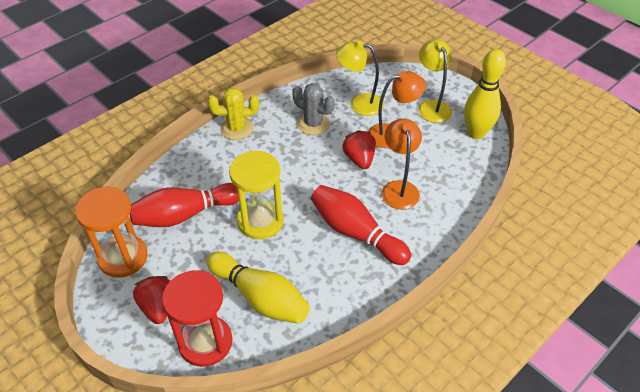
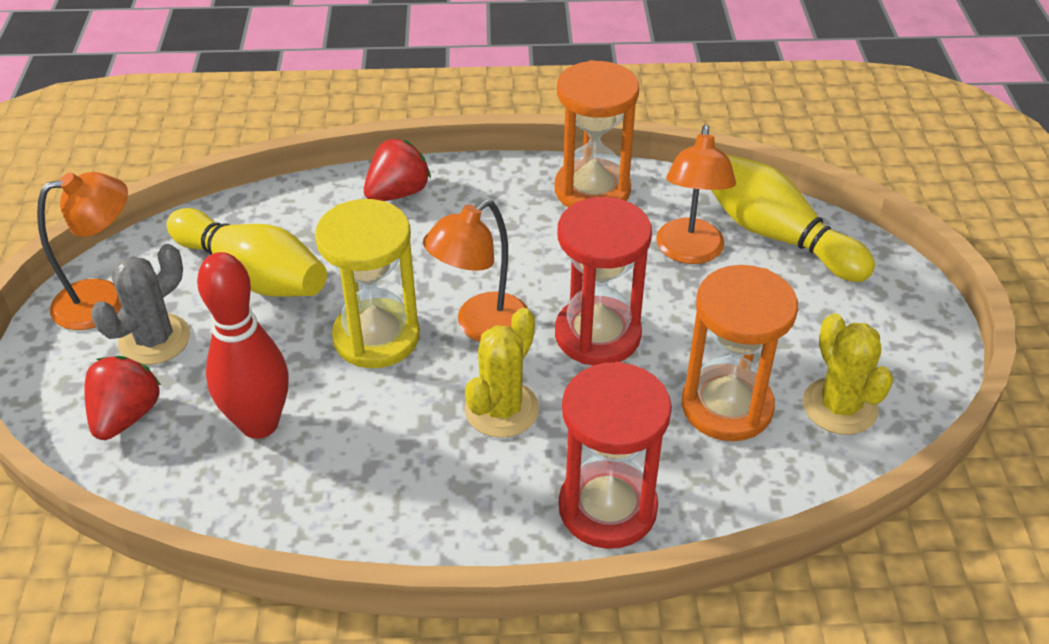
orange hourglass: 1 -> 2
orange lamp: 2 -> 3
red bowling pin: 2 -> 1
red hourglass: 1 -> 2
yellow cactus: 1 -> 2
yellow lamp: 2 -> 0

